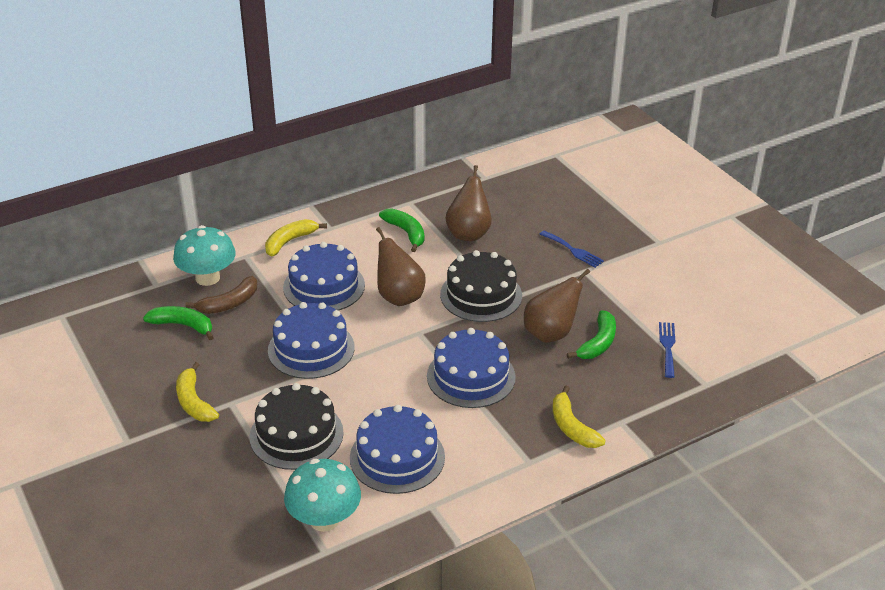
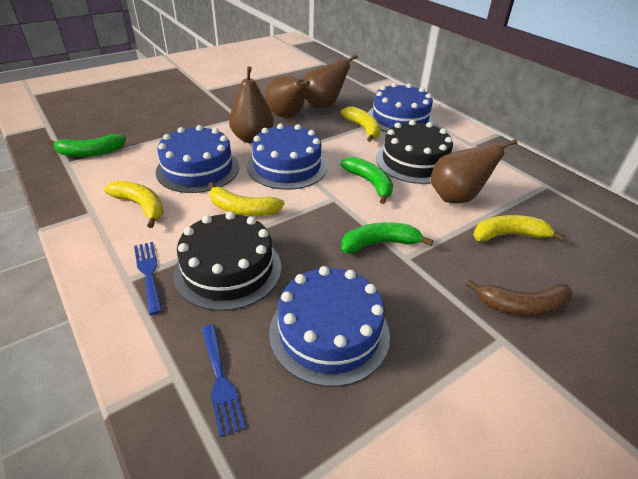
brown pear: 3 -> 4
turquoise mushroom: 2 -> 0
yellow banana: 3 -> 4

